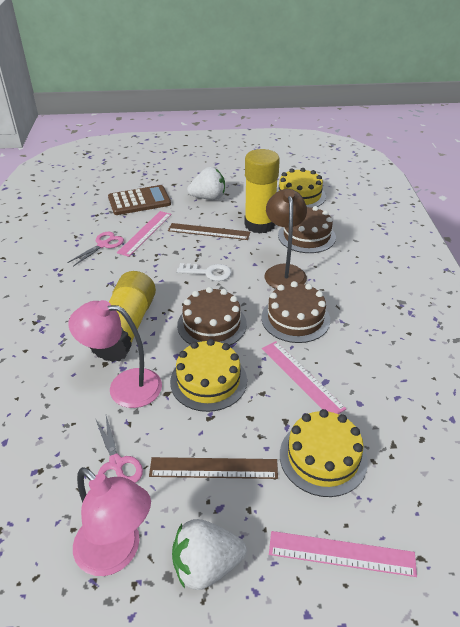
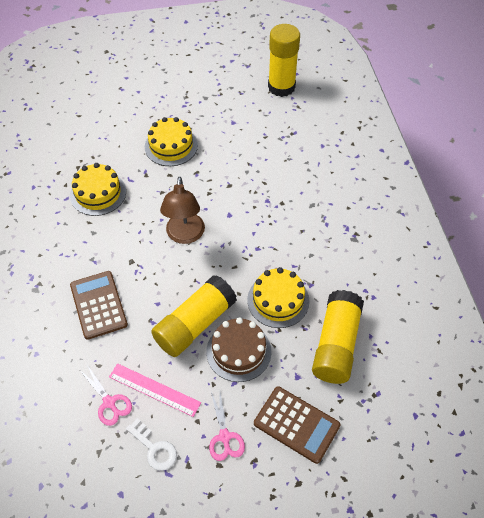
brown cake: 3 -> 1
brown calculator: 1 -> 2
brown ruler: 2 -> 0
pink lamp: 2 -> 0
pink ruler: 3 -> 1
white strawberry: 2 -> 0
yellow glue stick: 2 -> 3

